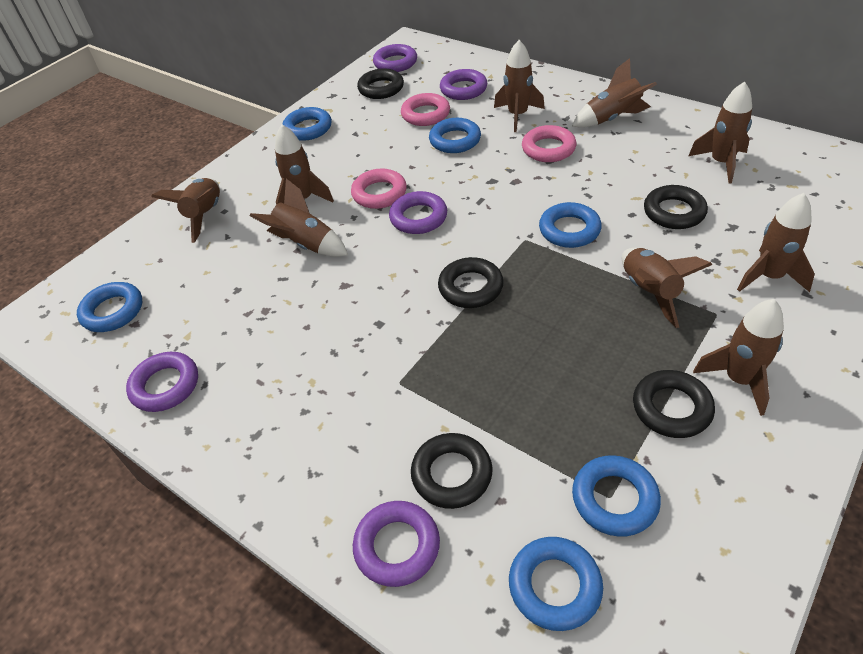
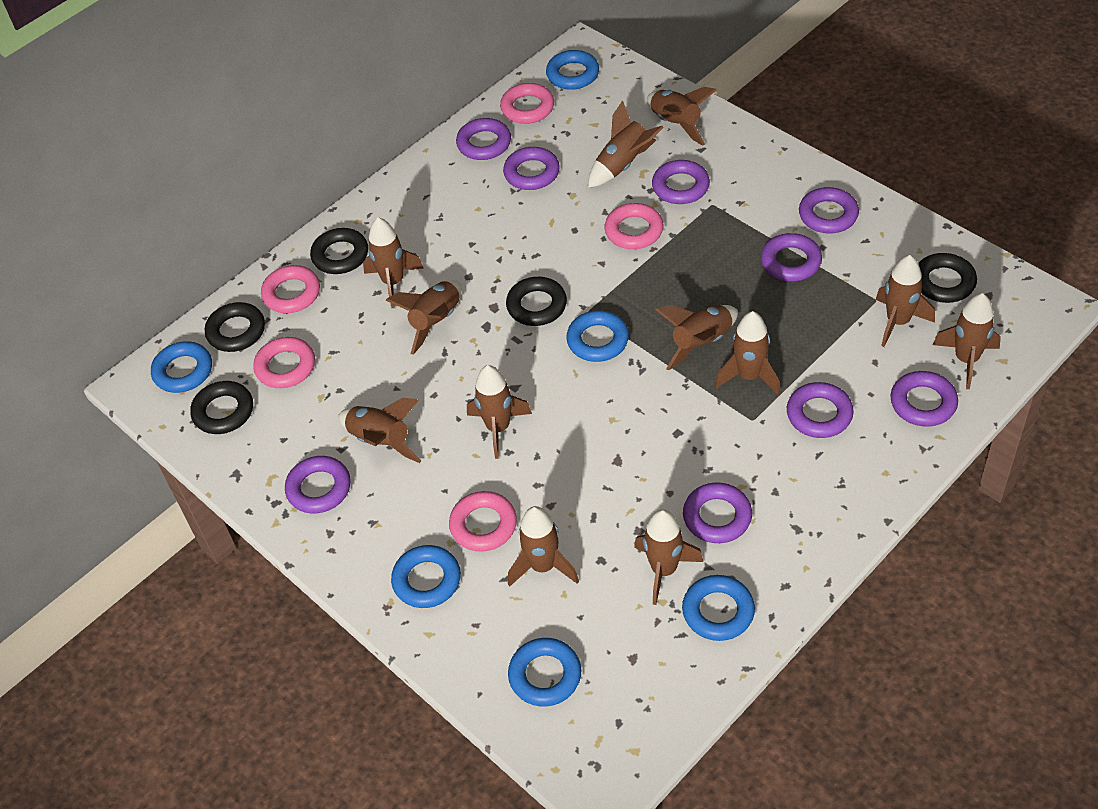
brown rocket: 9 -> 12
pink ring: 3 -> 5
purple ring: 5 -> 9

